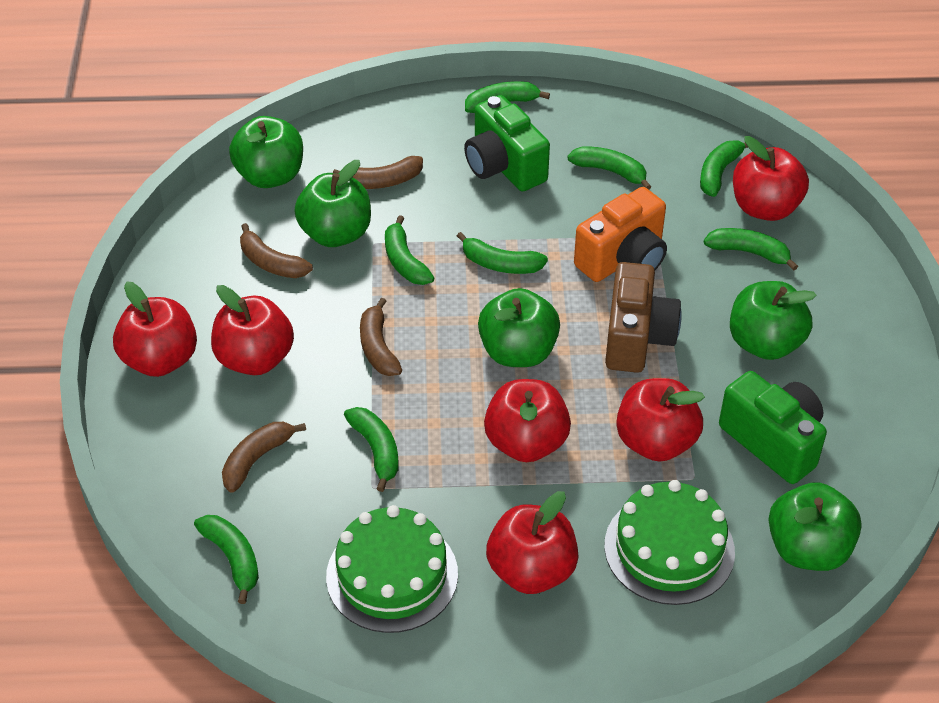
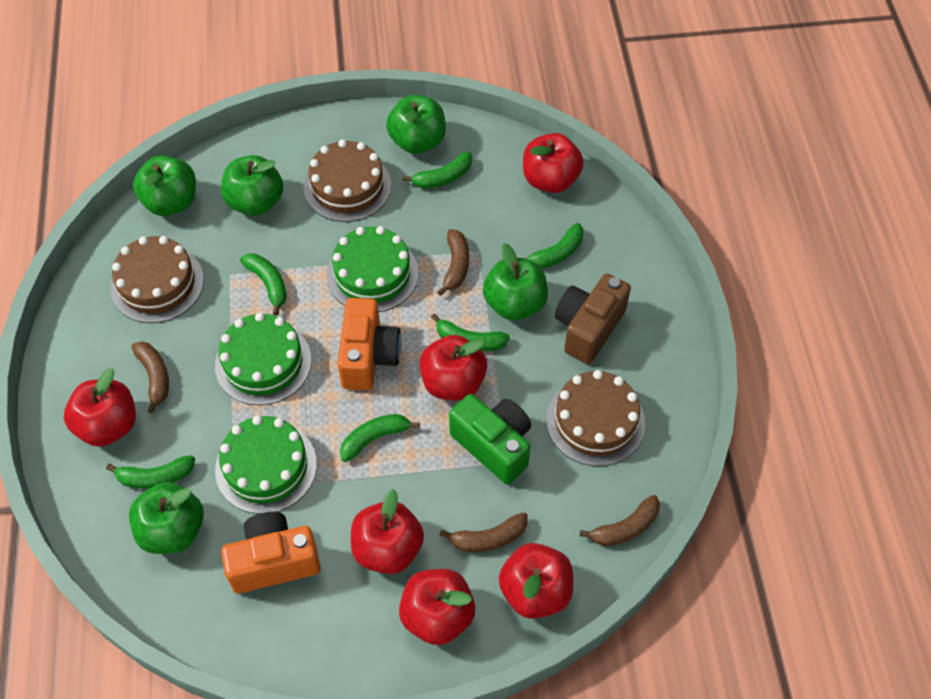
brown cake: 0 -> 3
green banana: 8 -> 6
green cake: 2 -> 3
green camera: 2 -> 1
orange camera: 1 -> 2

